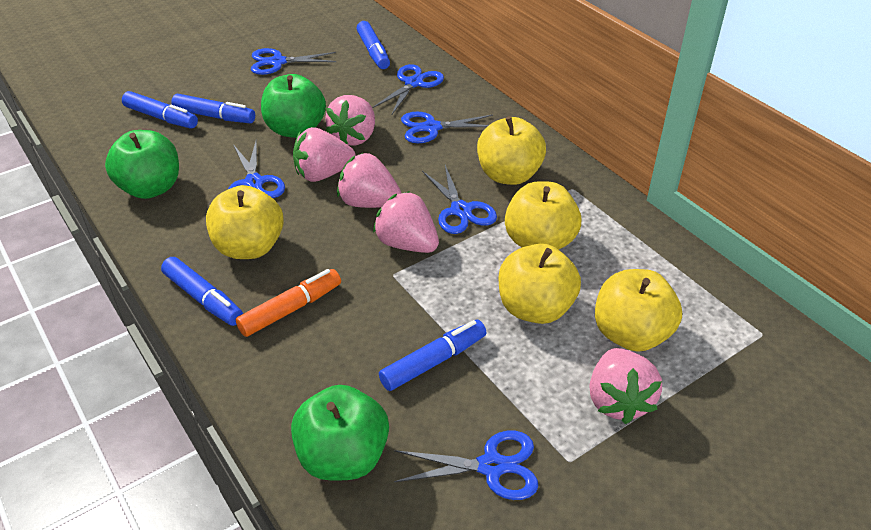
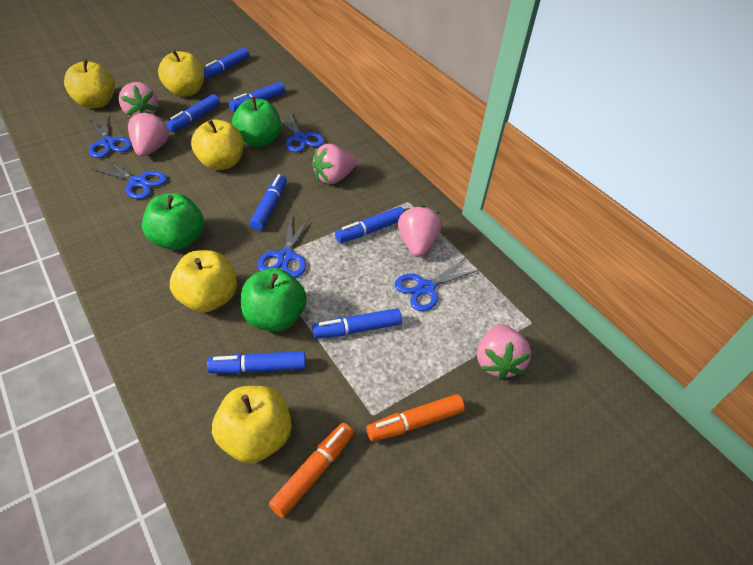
blue marker: 5 -> 7
blue scissors: 6 -> 5
orange marker: 1 -> 2

